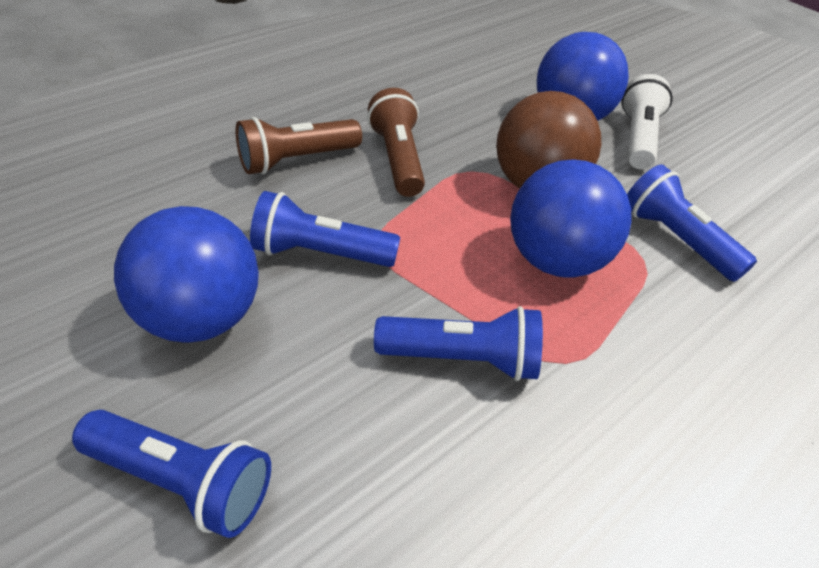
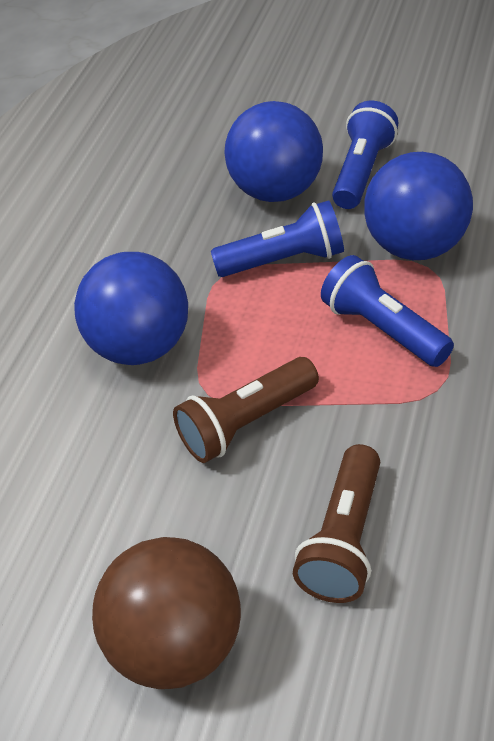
blue flashlight: 4 -> 3
white flashlight: 1 -> 0

